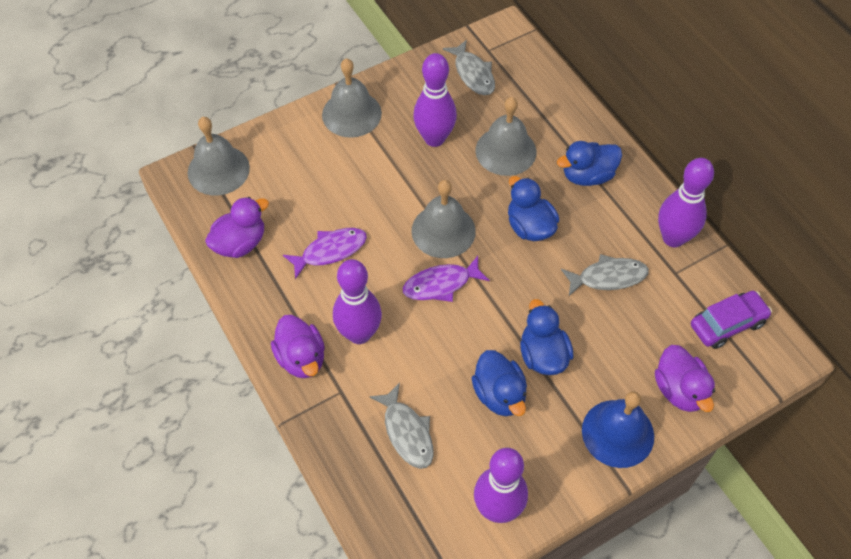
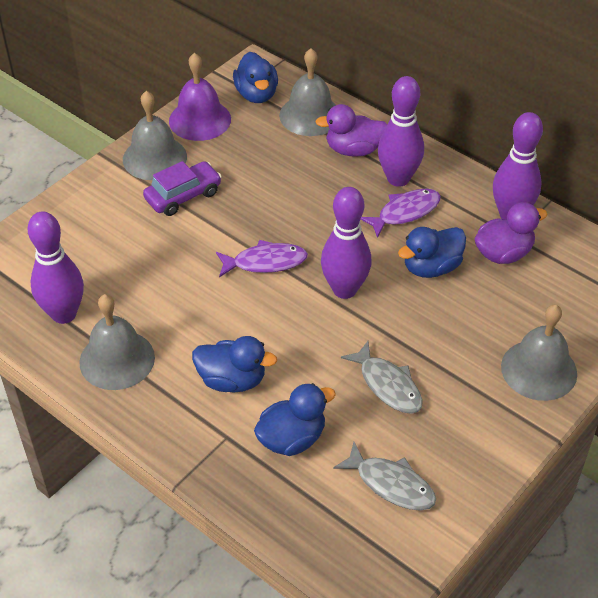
blue bell: 1 -> 0
grey fish: 3 -> 2
purple bell: 0 -> 1
purple duck: 3 -> 2

